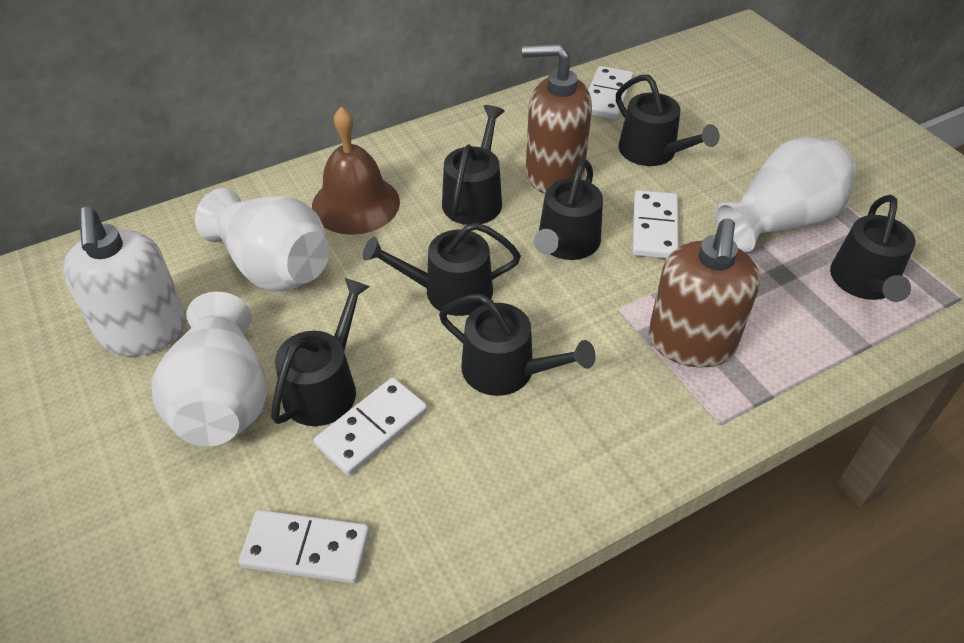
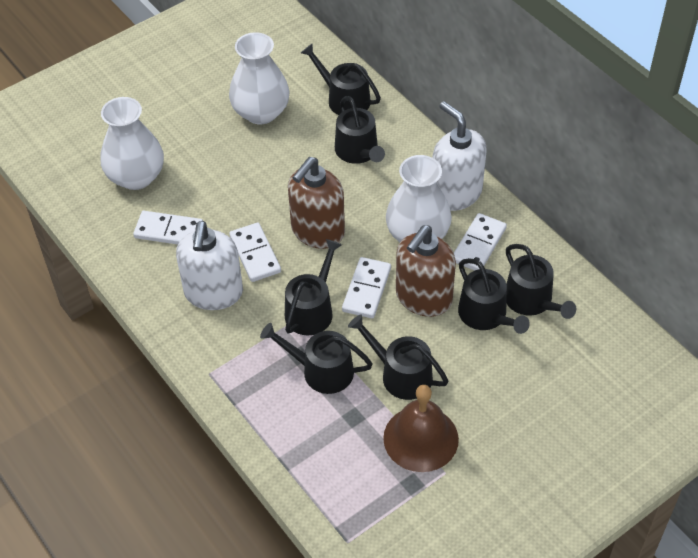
white soap dispenser: 1 -> 2

